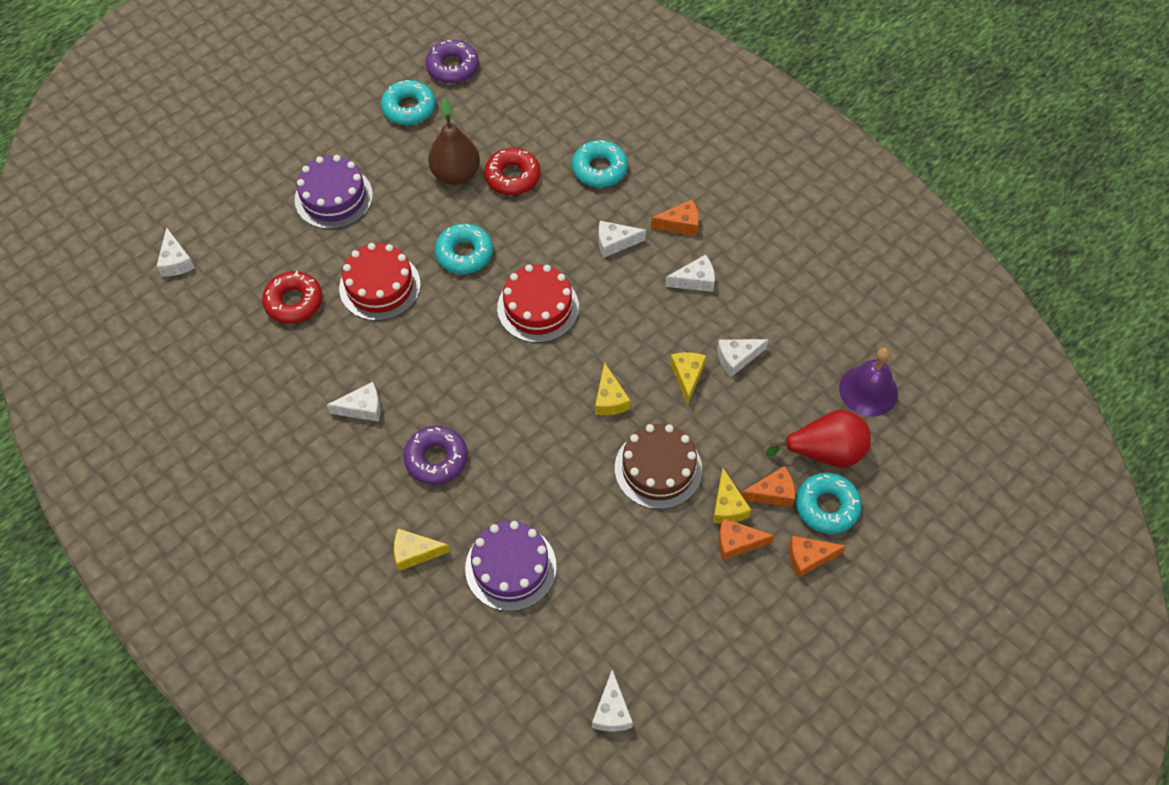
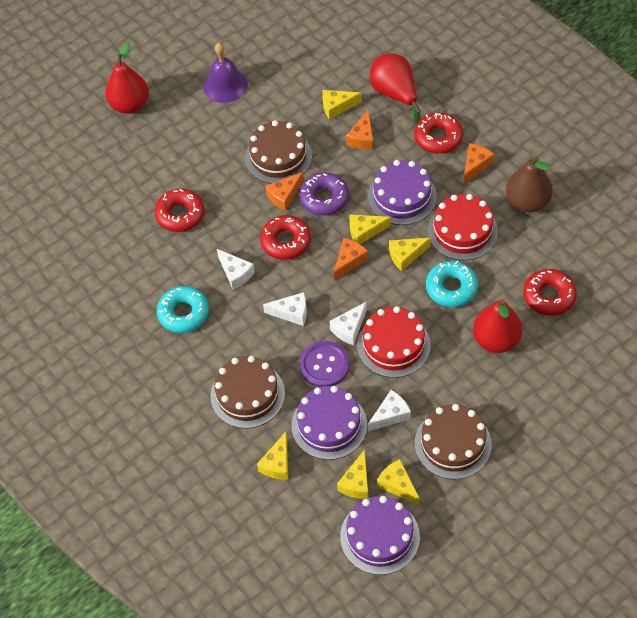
brown cake: 1 -> 3
purple button: 0 -> 1
purple cake: 2 -> 3
purple donut: 2 -> 1
red donut: 2 -> 4
red pear: 1 -> 3
turquoise donut: 4 -> 2
white cheese: 6 -> 4
yellow cheese: 4 -> 6

